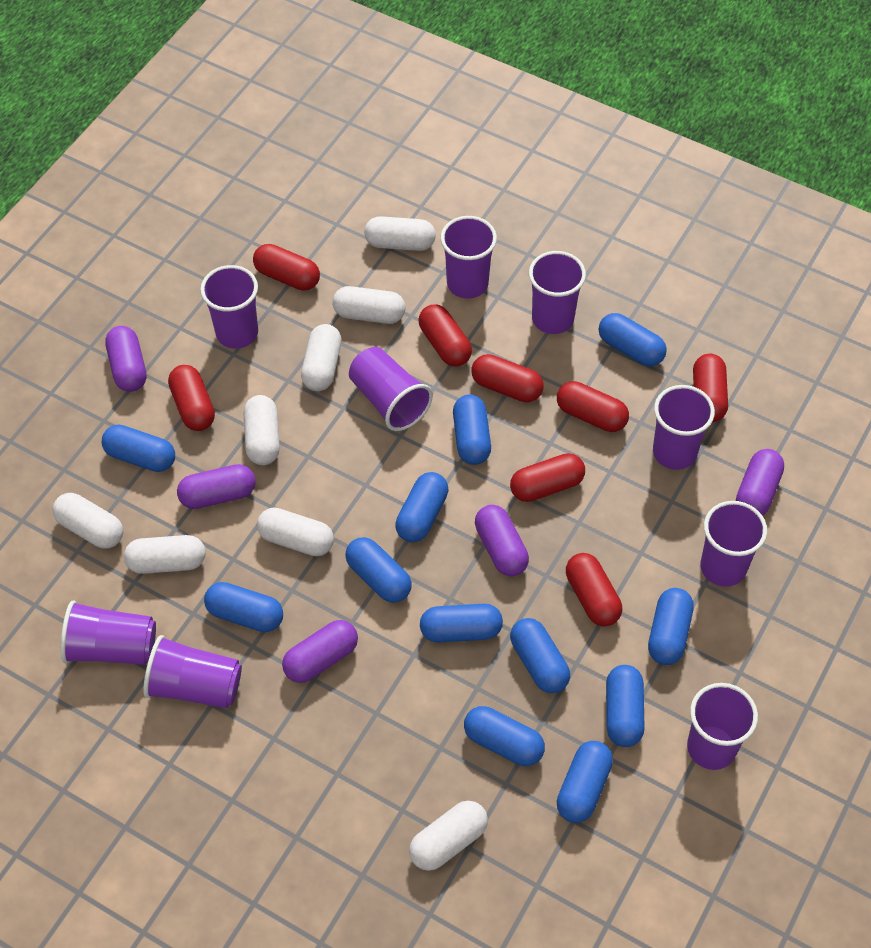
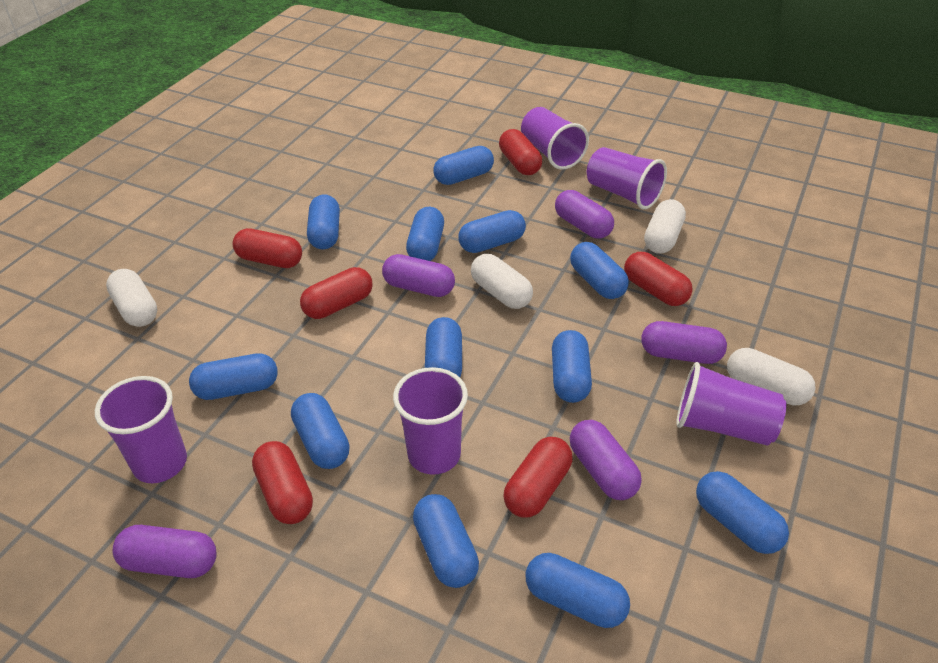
purple cup: 9 -> 5
red capsule: 8 -> 6
white capsule: 8 -> 4

